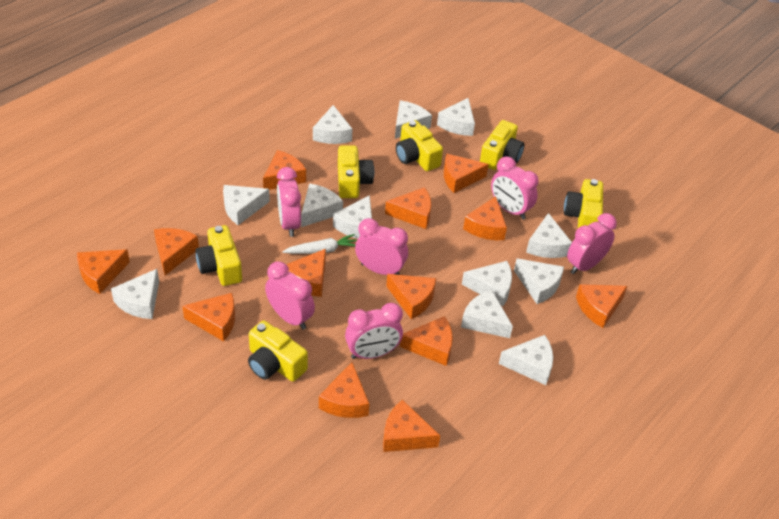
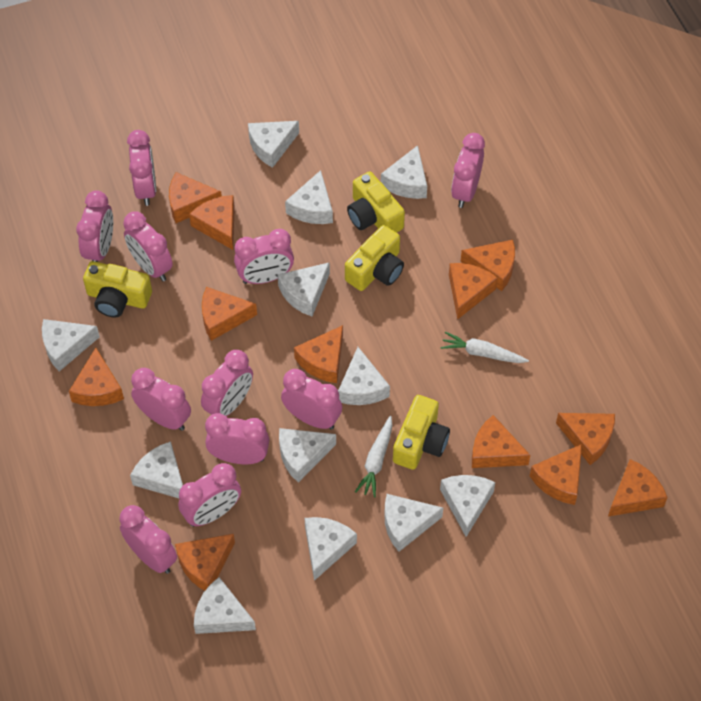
orange cheese: 13 -> 12
pink clock: 6 -> 11
white carrot: 1 -> 2
yellow camera: 6 -> 4

